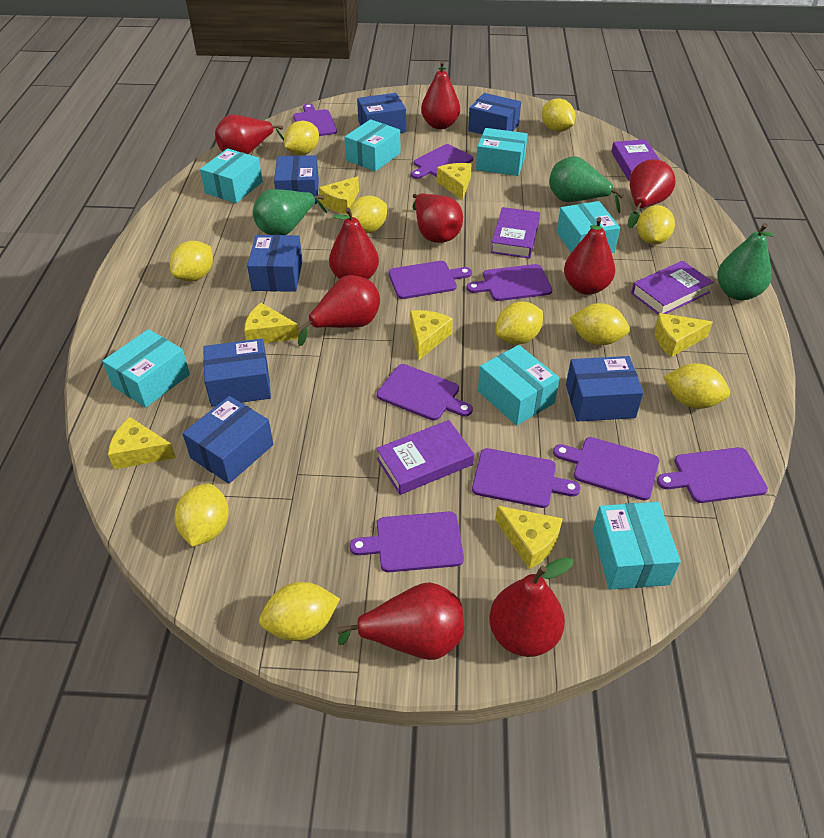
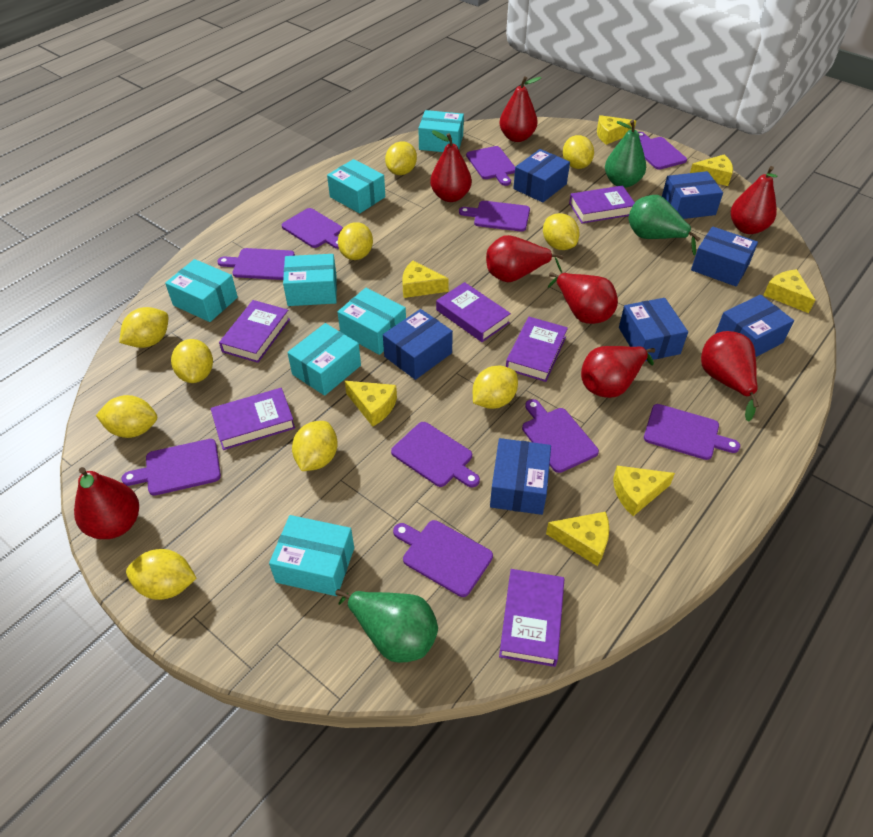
purple book: 4 -> 6
purple cutting board: 9 -> 10
red pear: 9 -> 8

